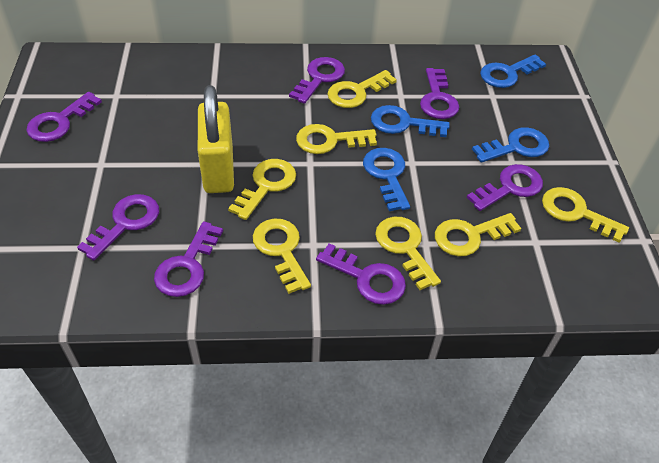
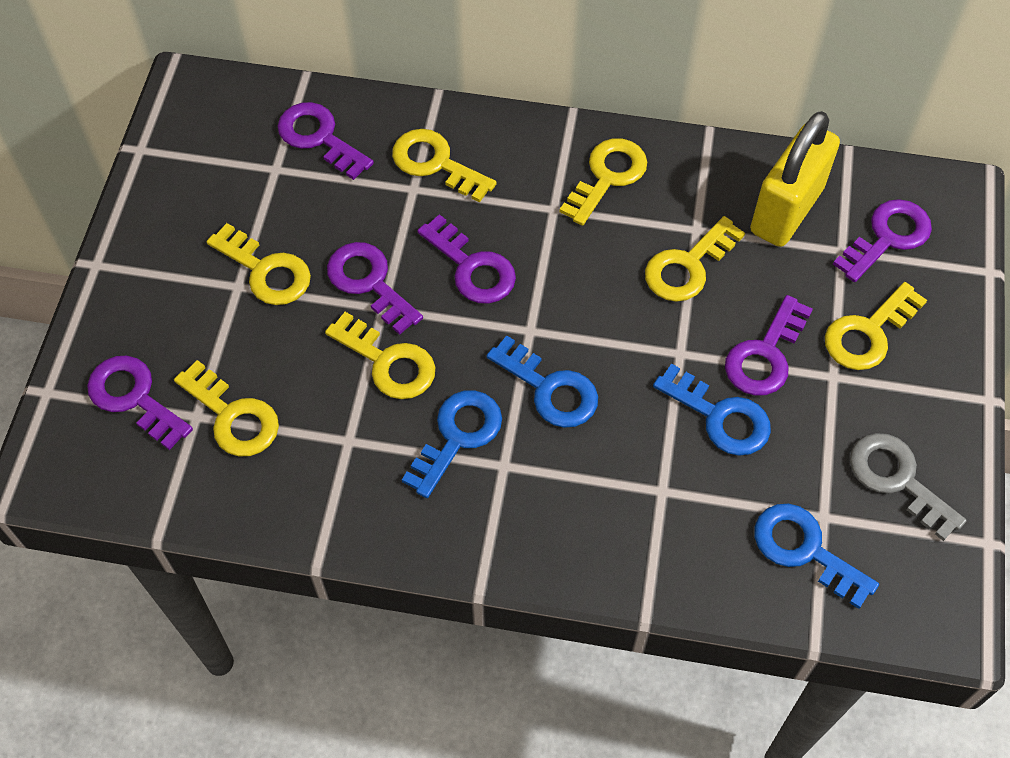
grey key: 0 -> 1
purple key: 7 -> 6

